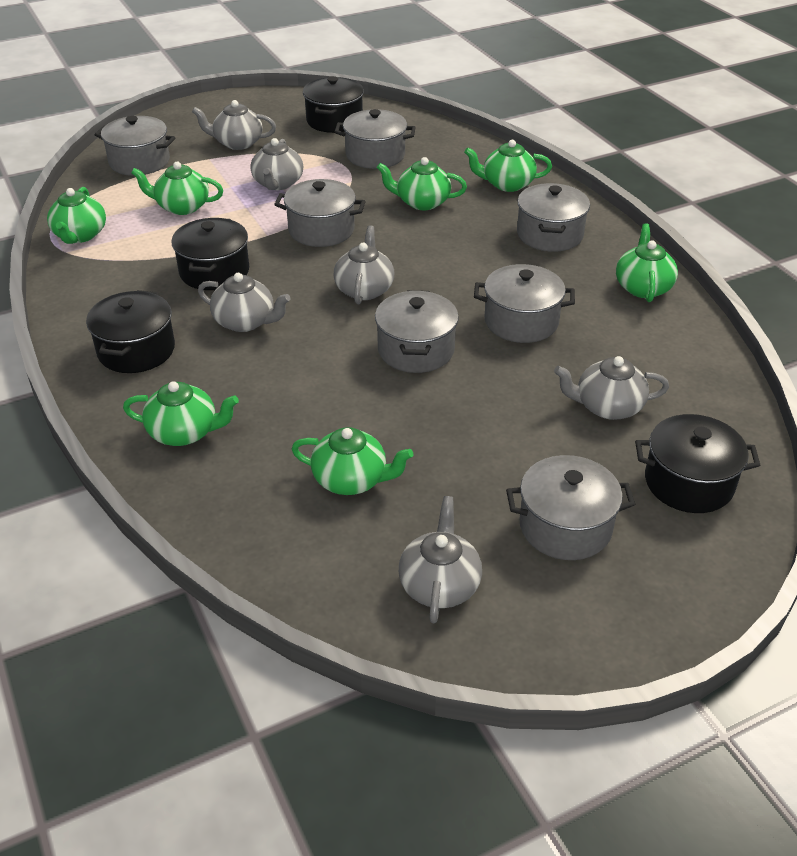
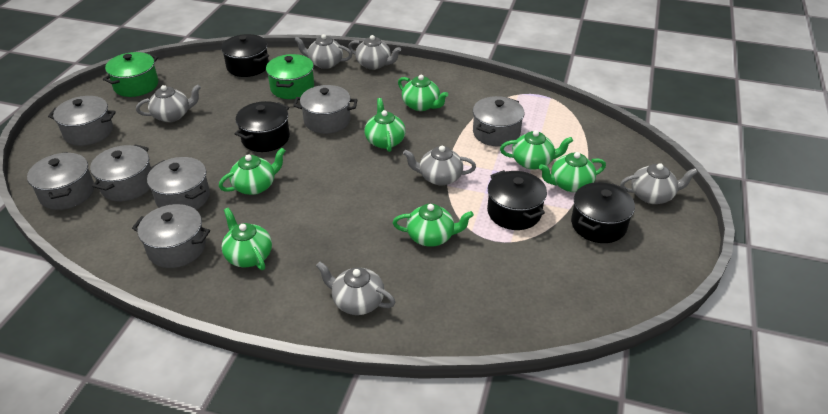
green pot: 0 -> 2

